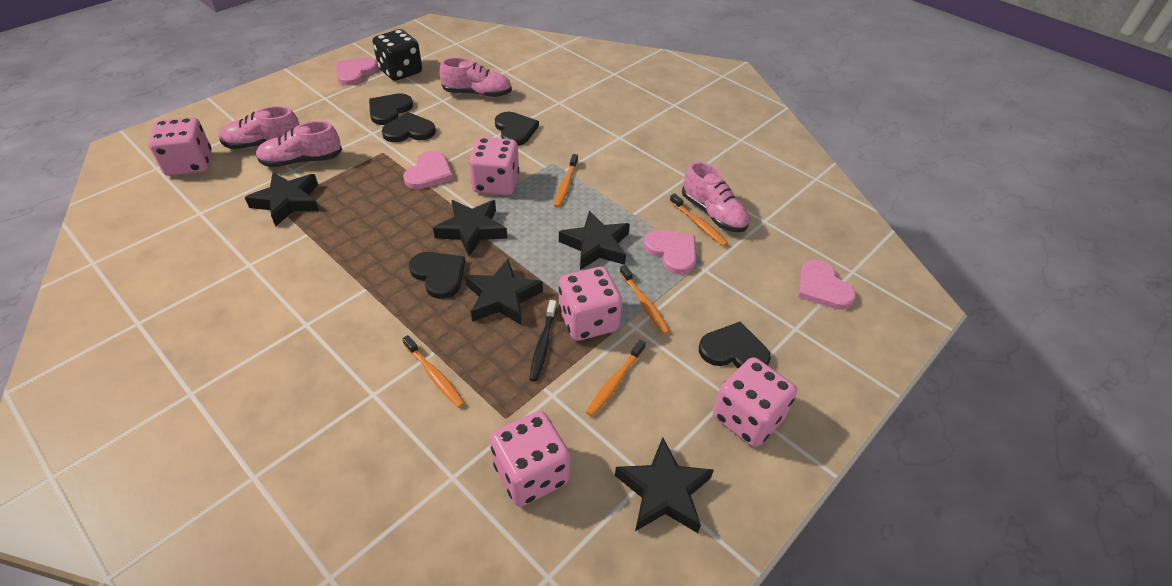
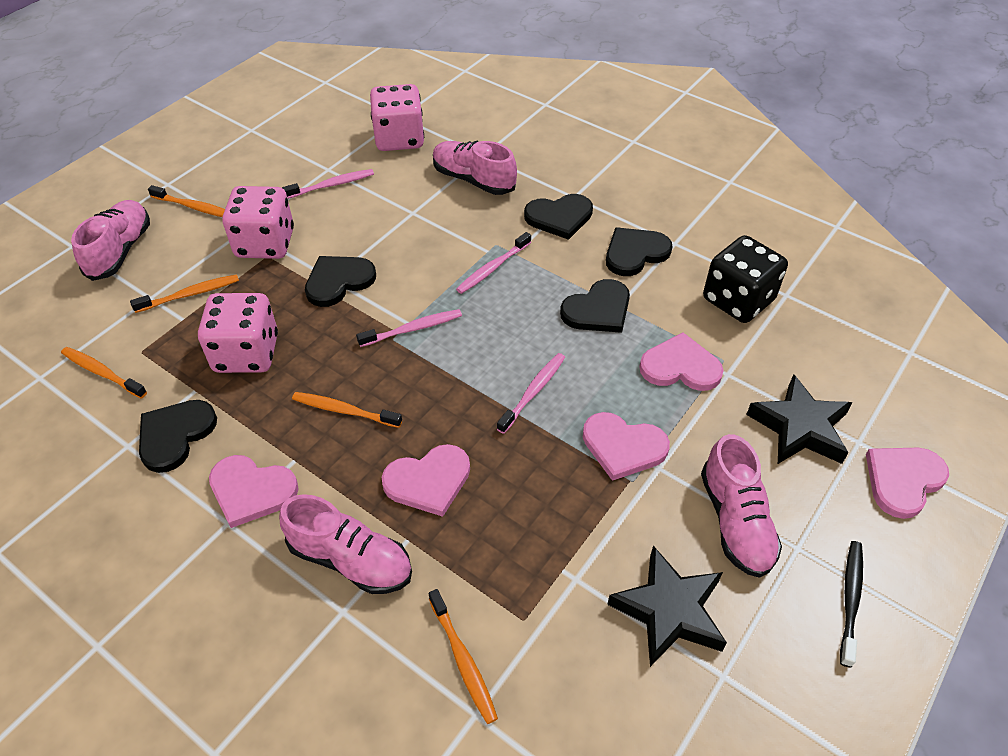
black star: 5 -> 2
pink dice: 5 -> 3
pink heart: 4 -> 5
pink toothbrush: 0 -> 4

